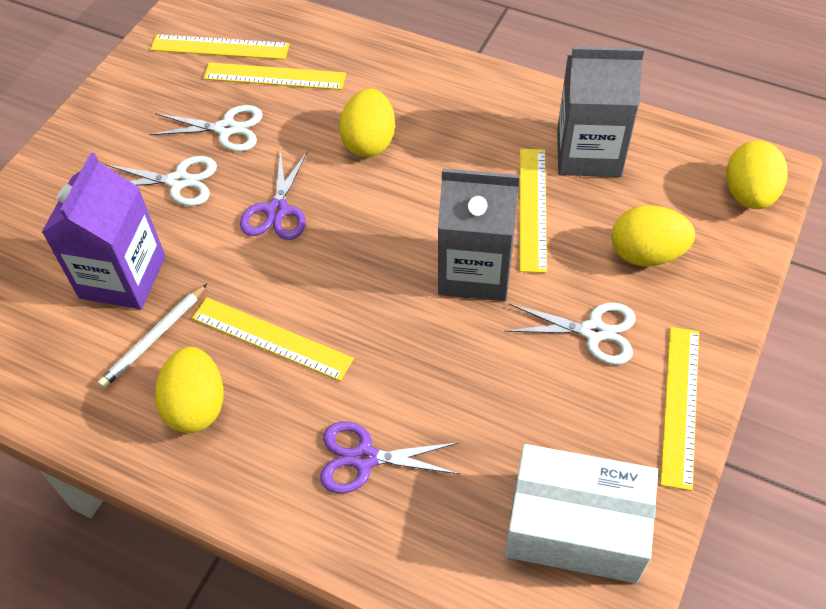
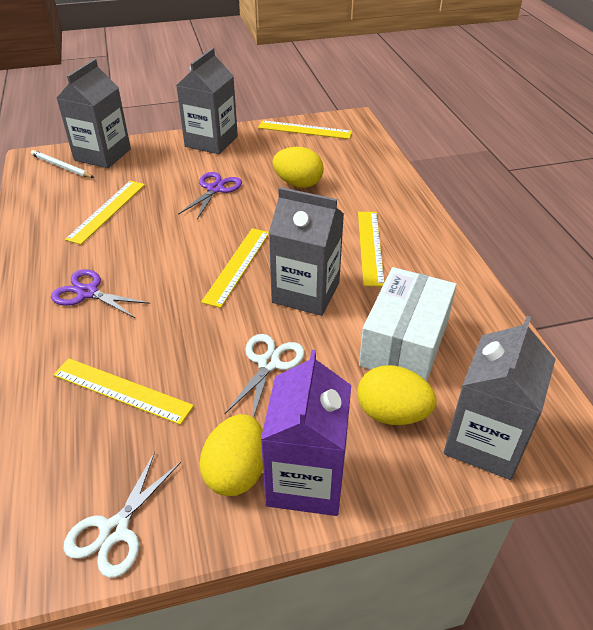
grey carton: 2 -> 4
white scissors: 3 -> 2
yellow egg: 4 -> 3

